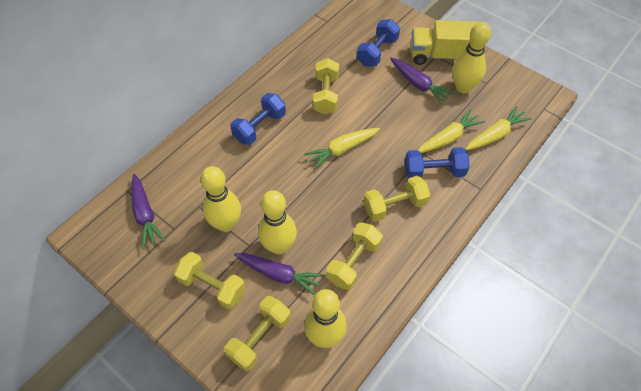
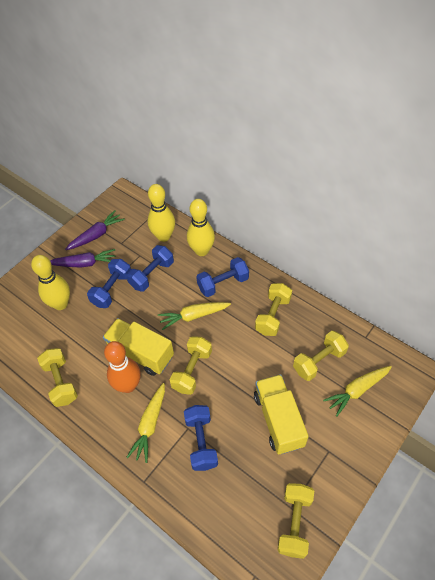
blue dumbbell: 3 -> 4
orange bowling pin: 0 -> 1
purple carrot: 3 -> 2
yellow bowling pin: 4 -> 3
yellow truck: 1 -> 2

